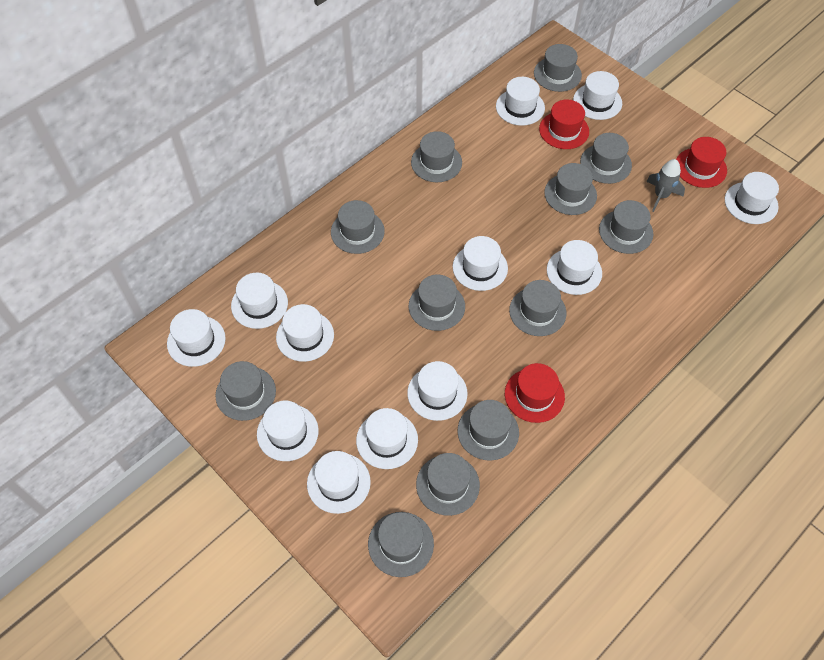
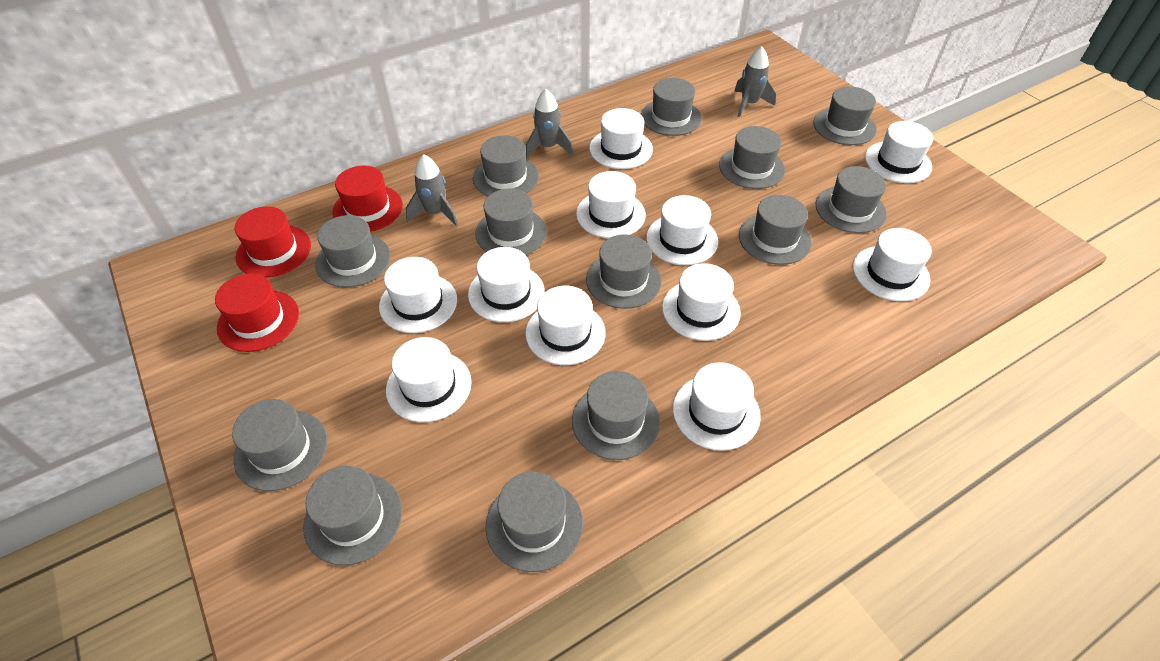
grey hat: 12 -> 13
grey rocket: 1 -> 3
white hat: 12 -> 11

